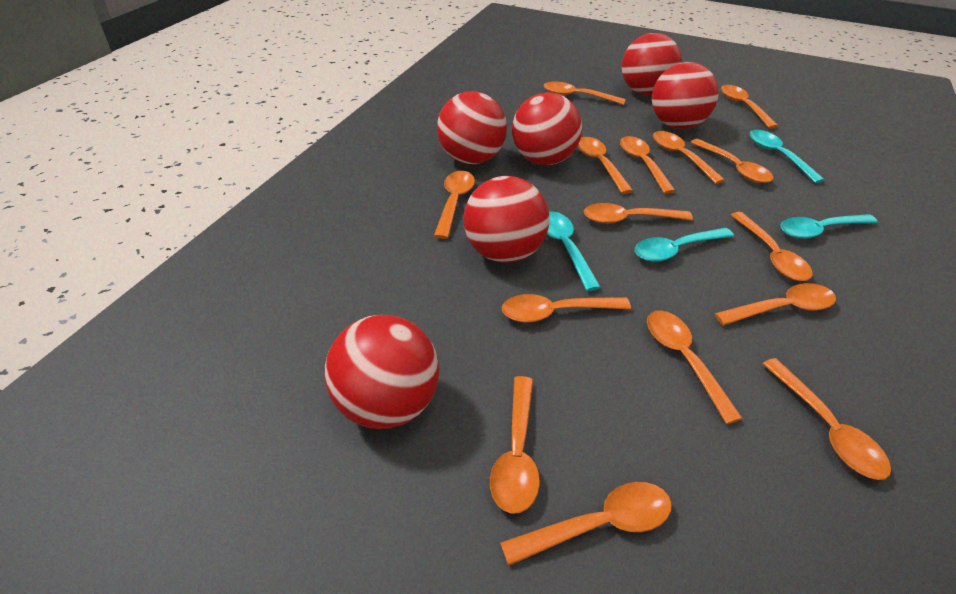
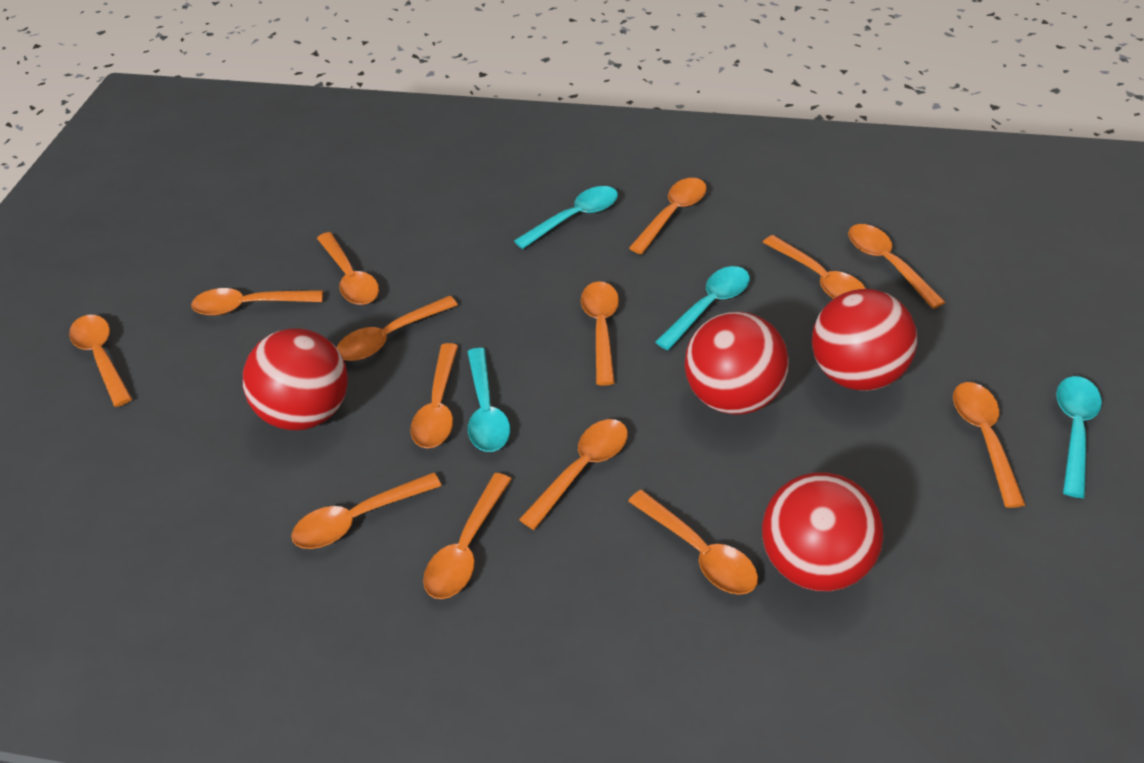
orange spoon: 15 -> 14
red ball: 6 -> 4

